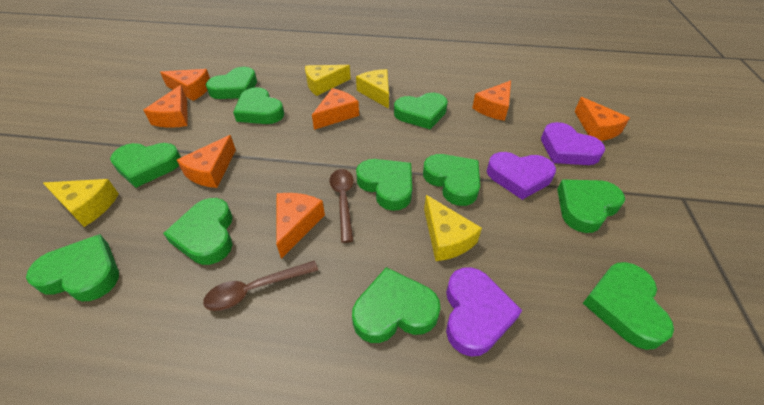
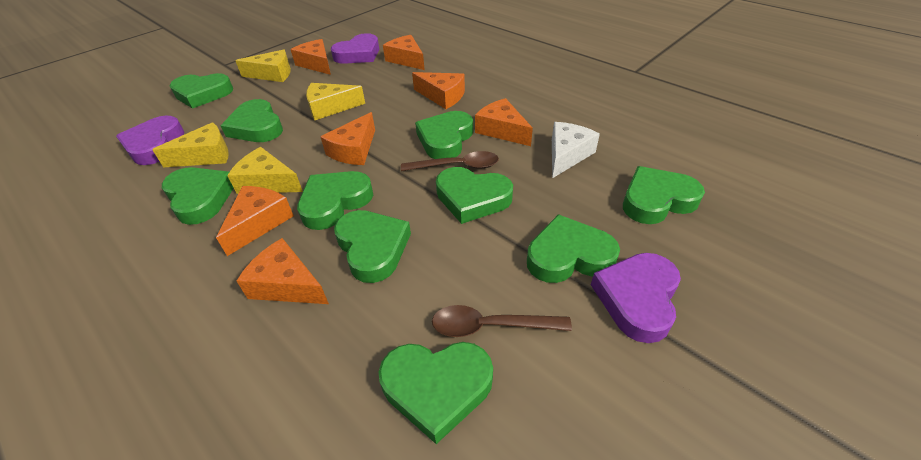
green heart: 11 -> 10
white cheese: 0 -> 1

